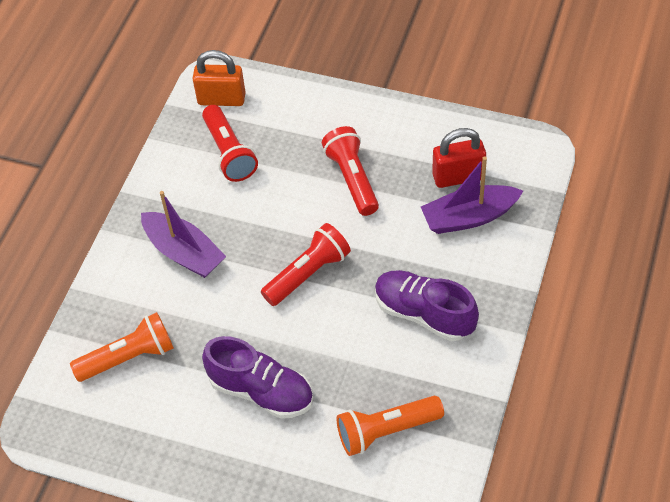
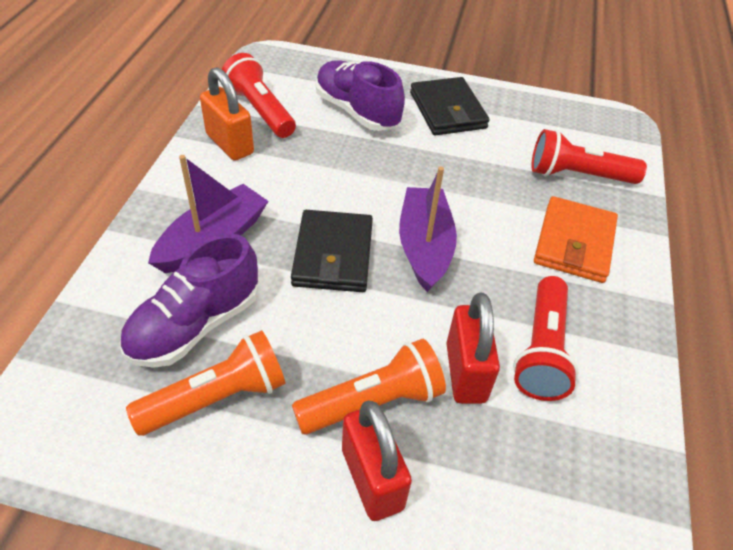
black wallet: 0 -> 2
orange wallet: 0 -> 1
red padlock: 1 -> 2

